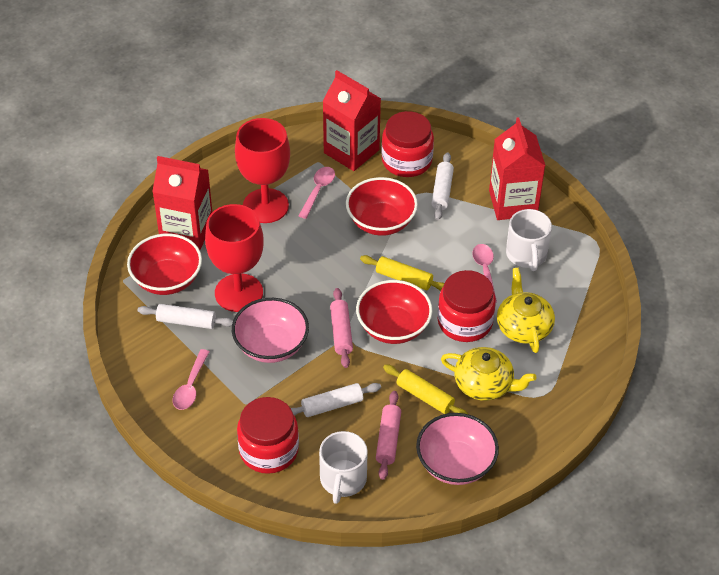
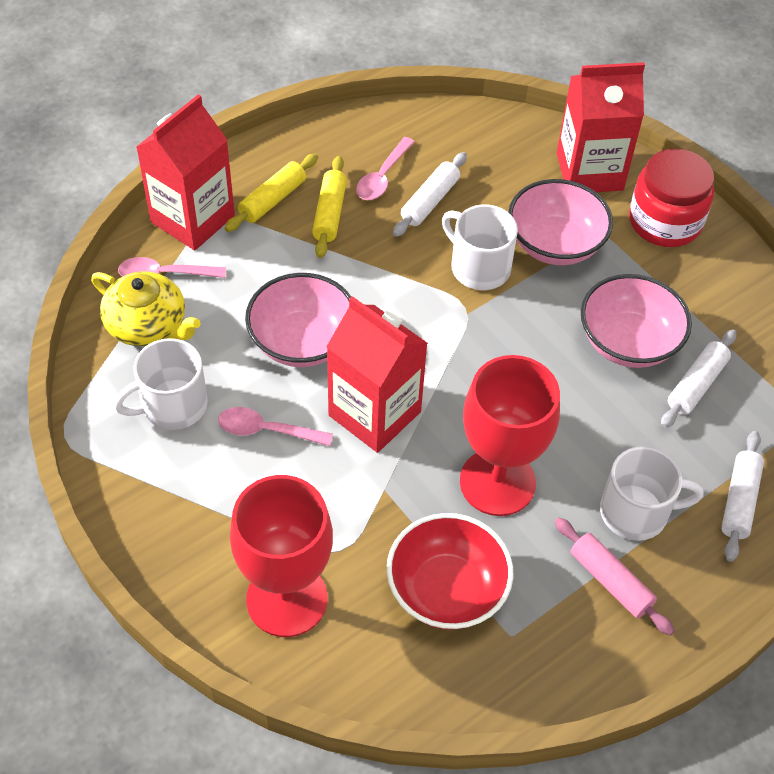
pink bowl: 2 -> 3
pink rolling pin: 2 -> 1
red bowl: 3 -> 1
red jar: 3 -> 1
white mug: 2 -> 3
yellow teapot: 2 -> 1

